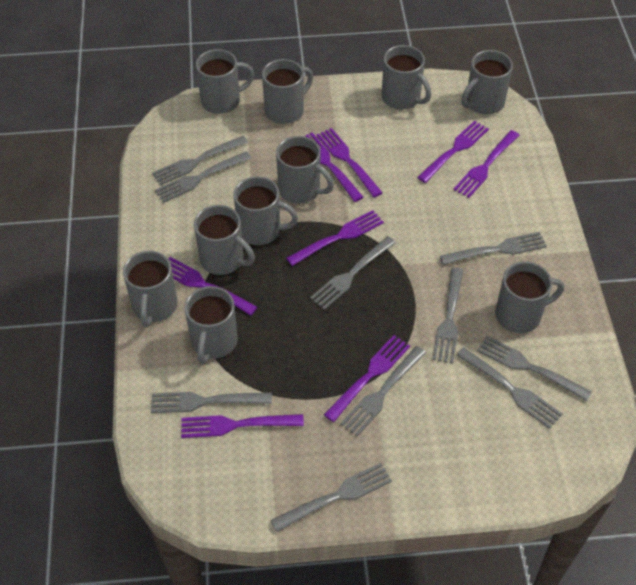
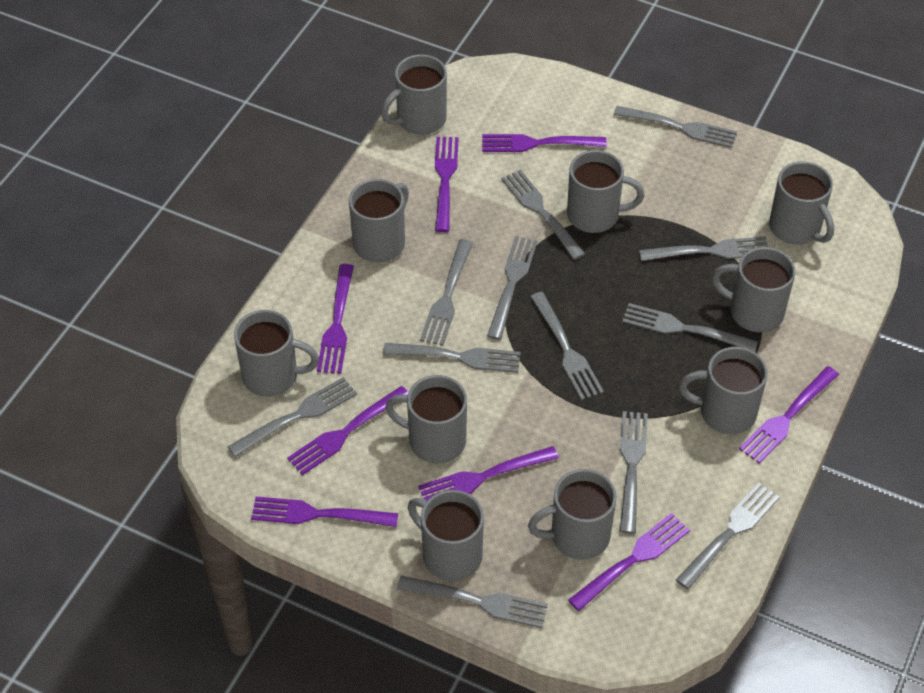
grey fork: 10 -> 12

